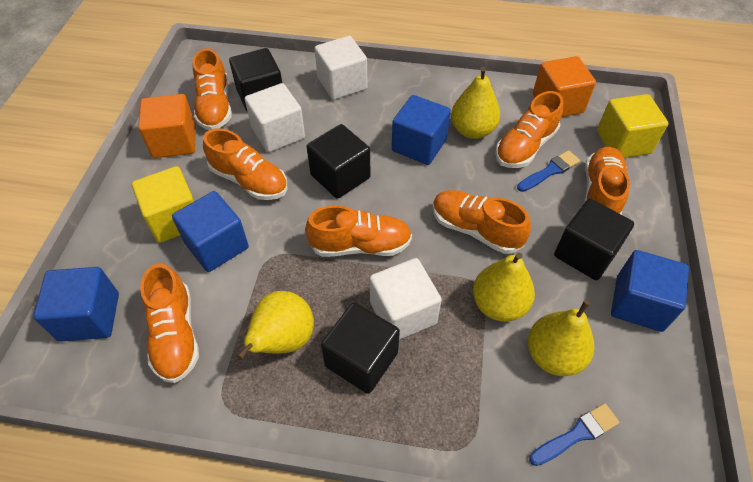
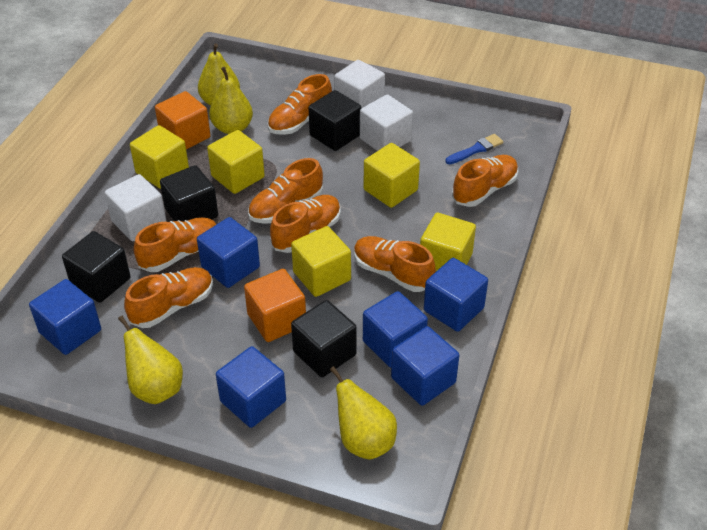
blue brush: 2 -> 1
blue cube: 4 -> 6
yellow cube: 2 -> 5

